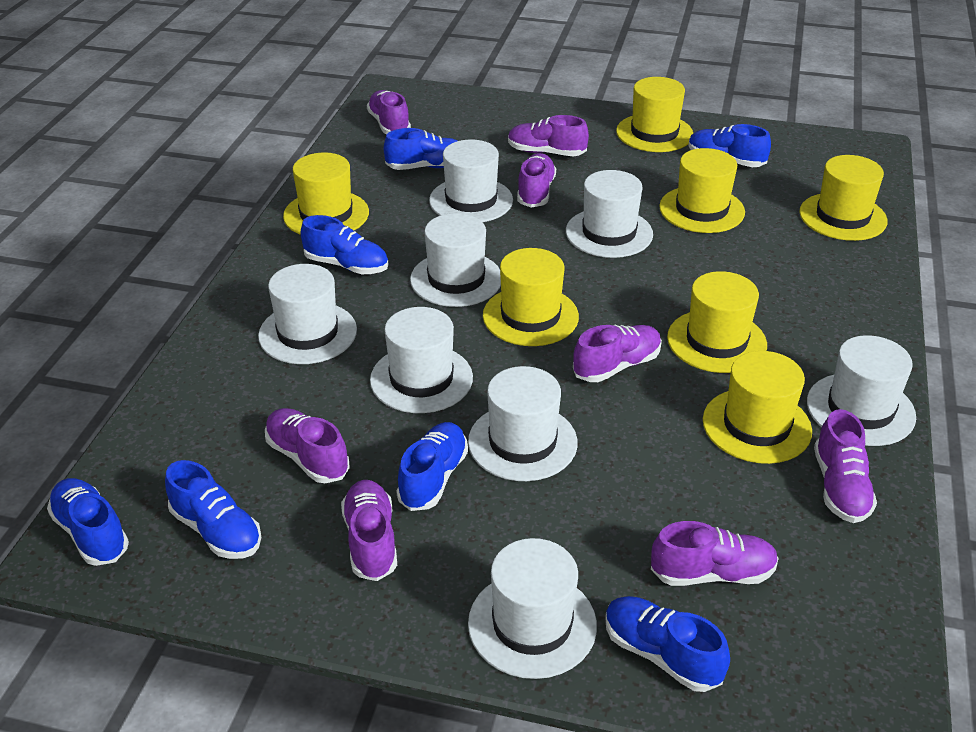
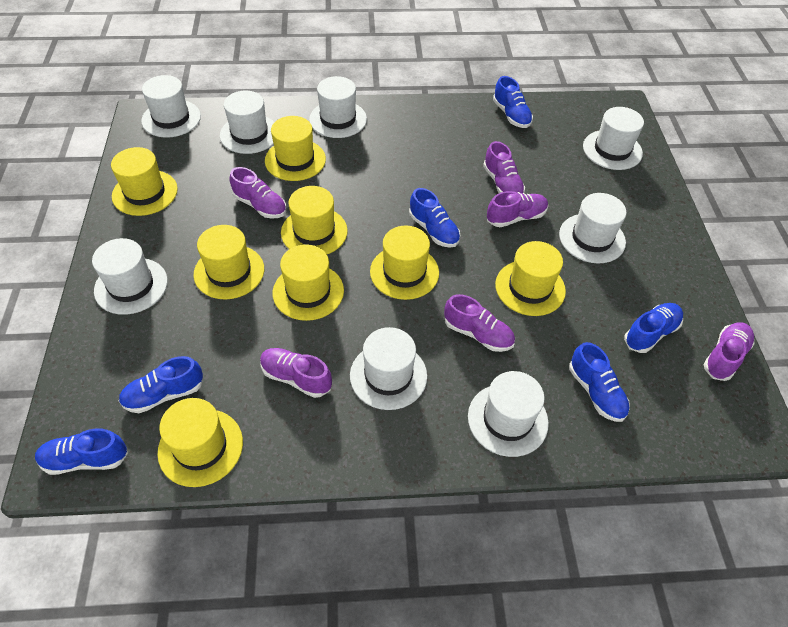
blue shoe: 7 -> 6
purple shoe: 8 -> 6
yellow hat: 7 -> 8

